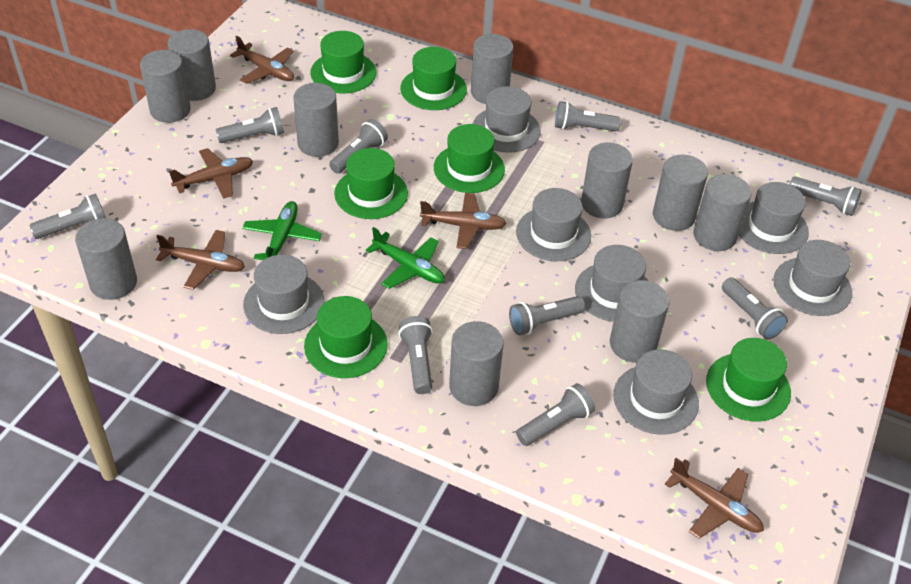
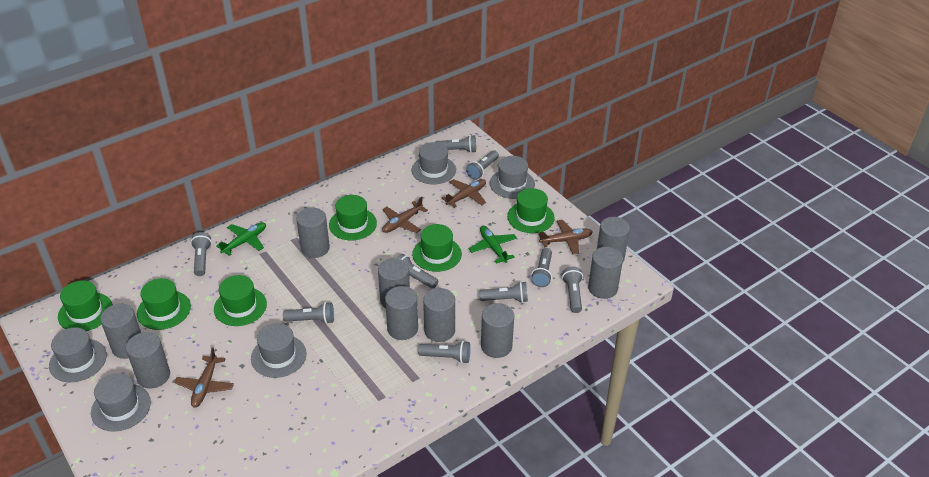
brown plane: 5 -> 4
grey cylinder: 10 -> 9
grey hat: 7 -> 5

